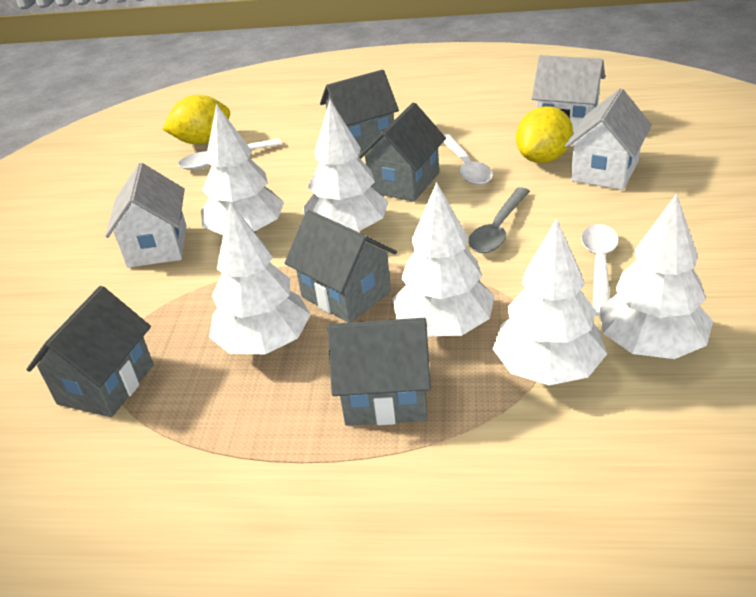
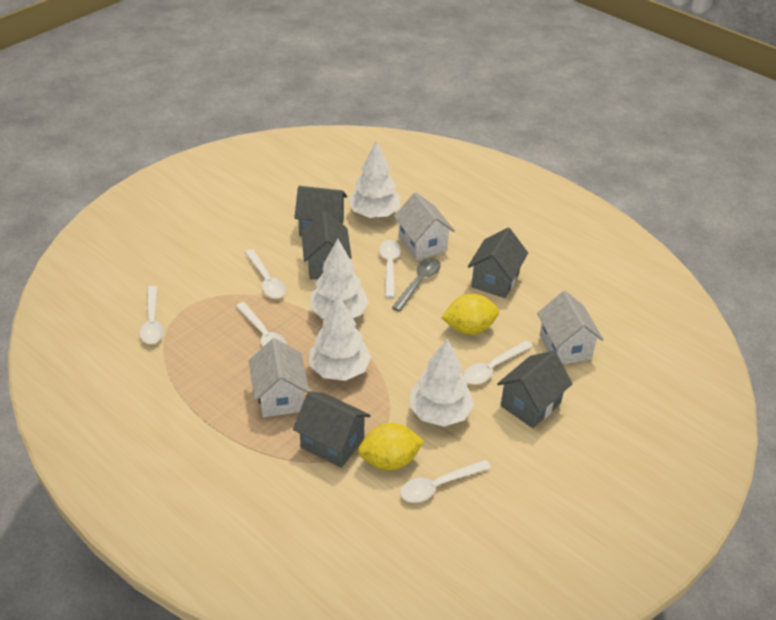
white spoon: 3 -> 6
white tree: 6 -> 4

